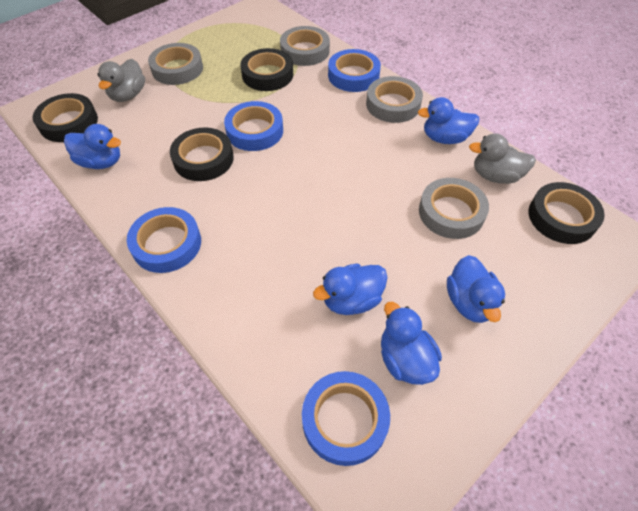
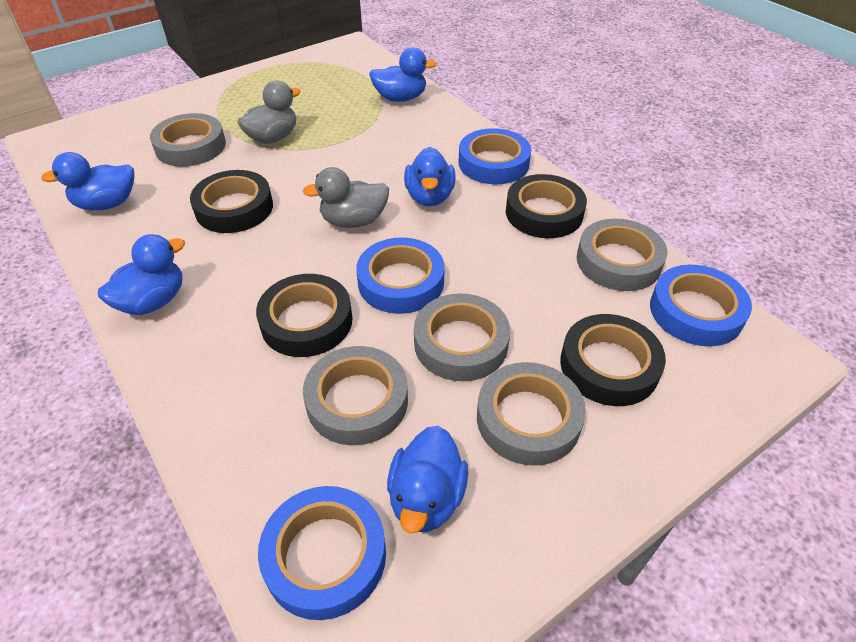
grey tape: 4 -> 5

